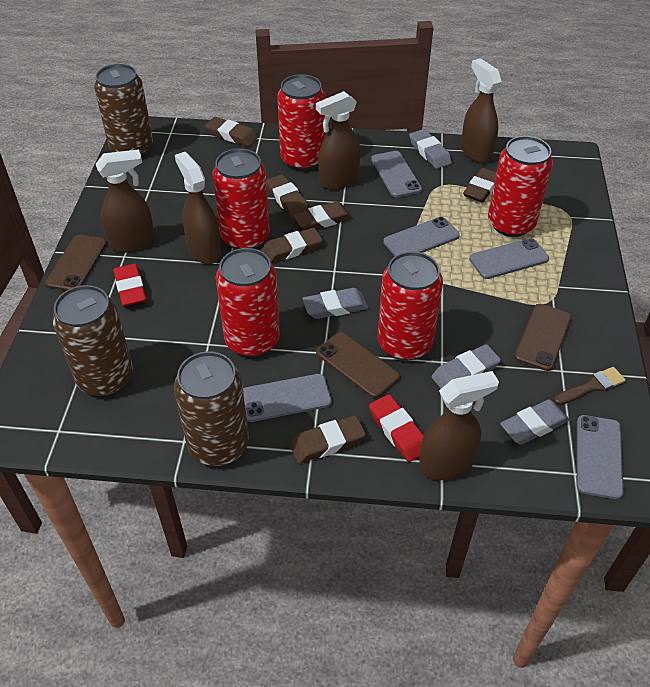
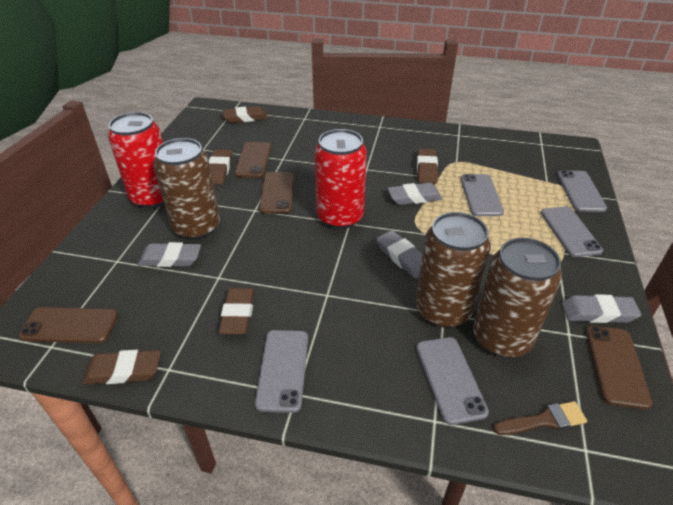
brown eraser: 6 -> 5
brown phone: 3 -> 4
brown spray bottle: 5 -> 0
red can: 5 -> 2
red eraser: 2 -> 0

